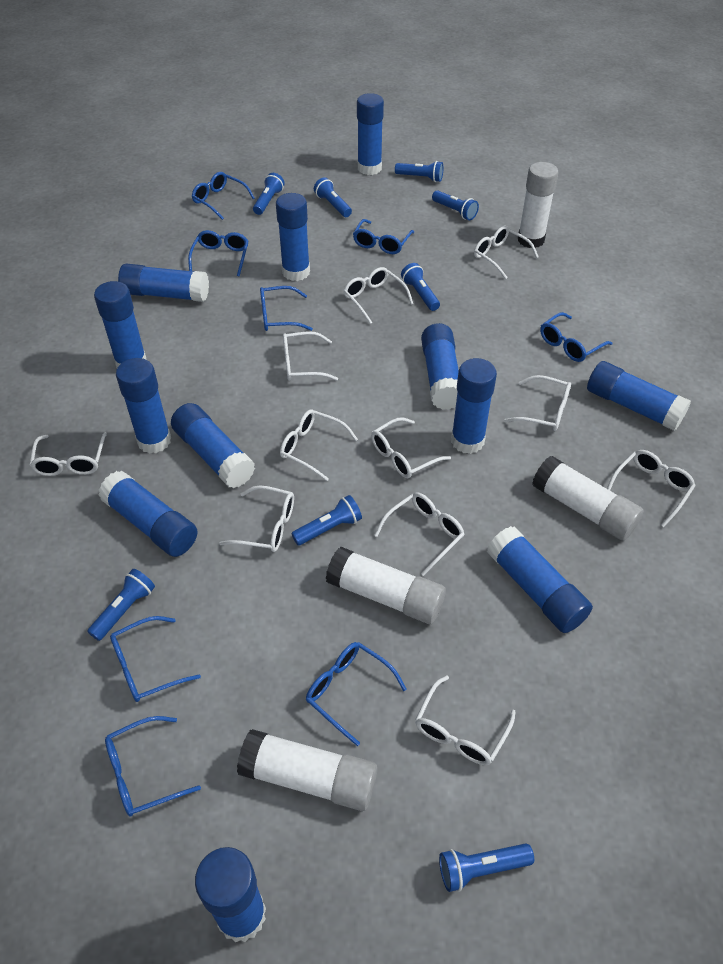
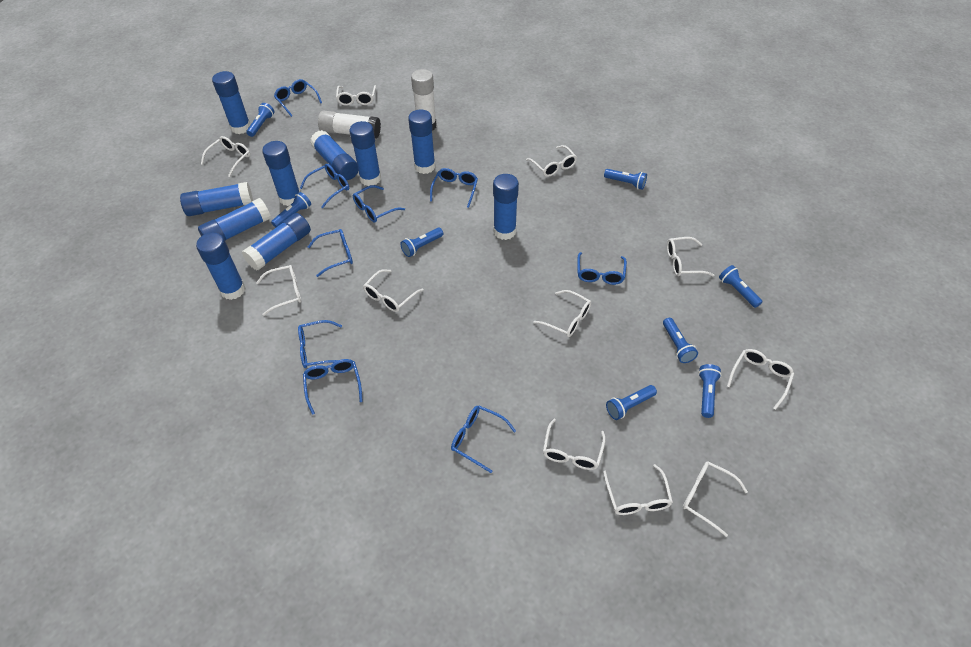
blue glasses: 8 -> 9
blue glue stick: 12 -> 10
white glue stick: 4 -> 2

